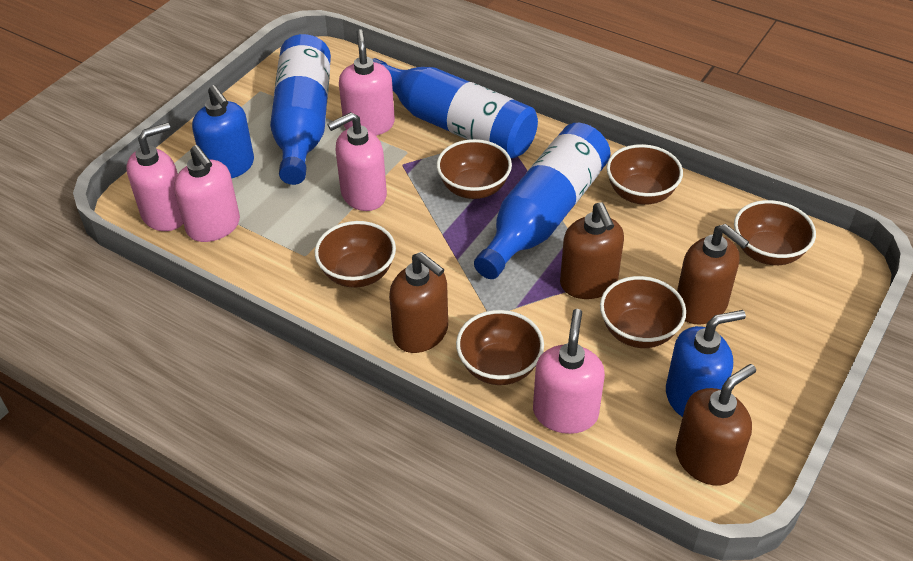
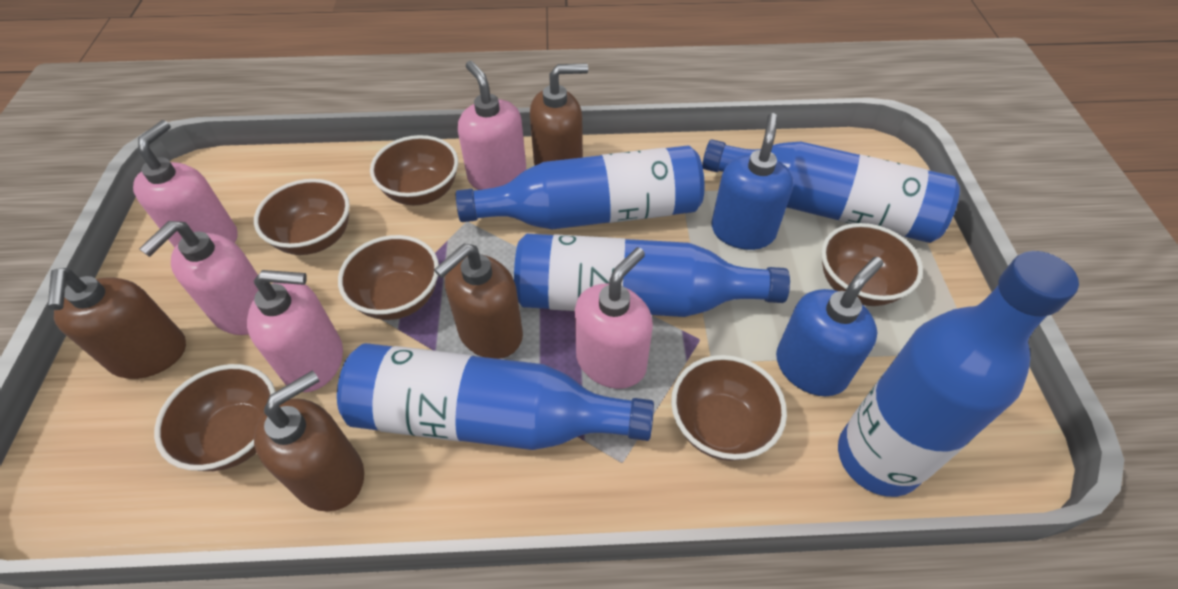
blue bottle: 3 -> 5

